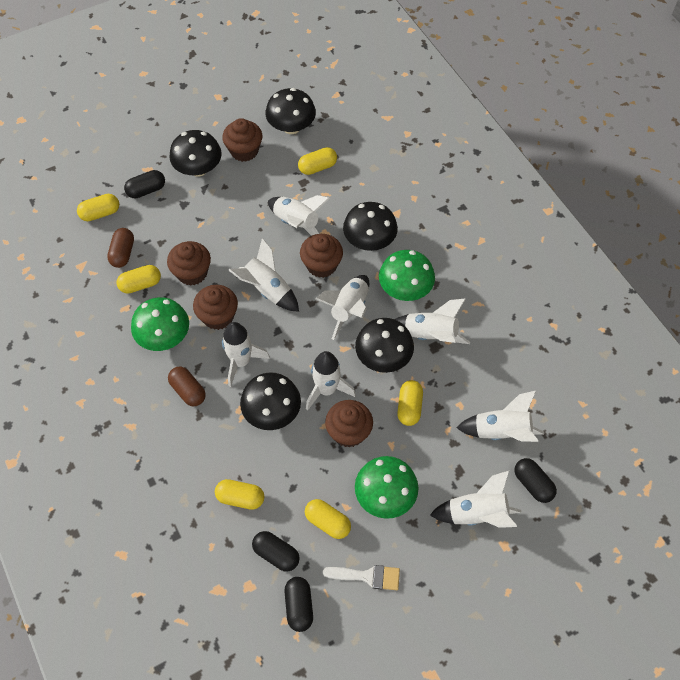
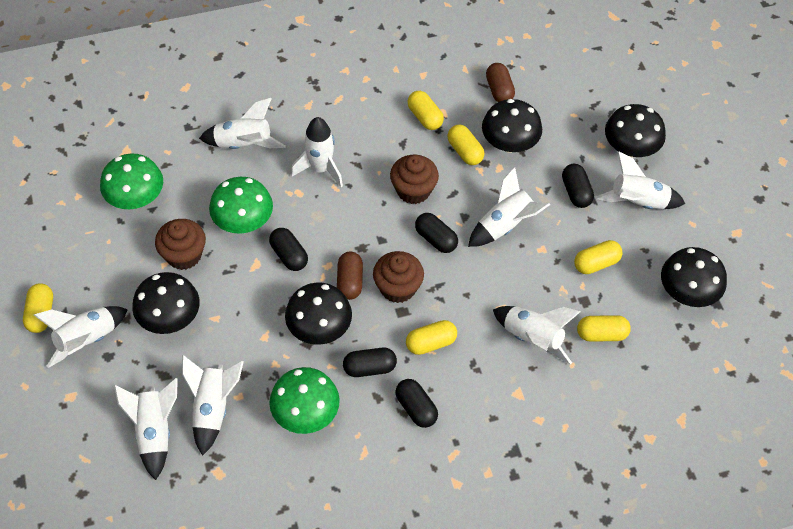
black capsule: 4 -> 5
brown cupcake: 5 -> 3
white brush: 1 -> 0

